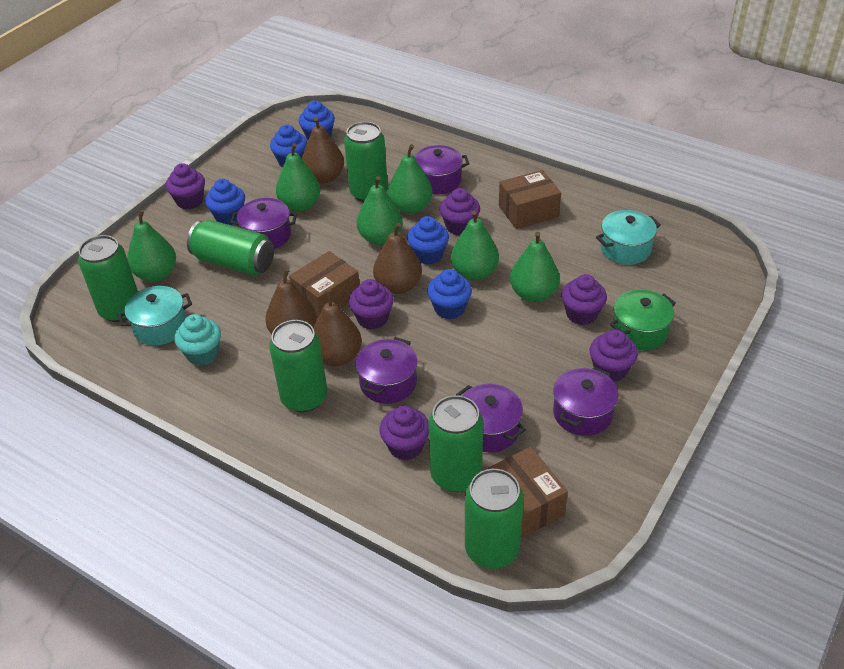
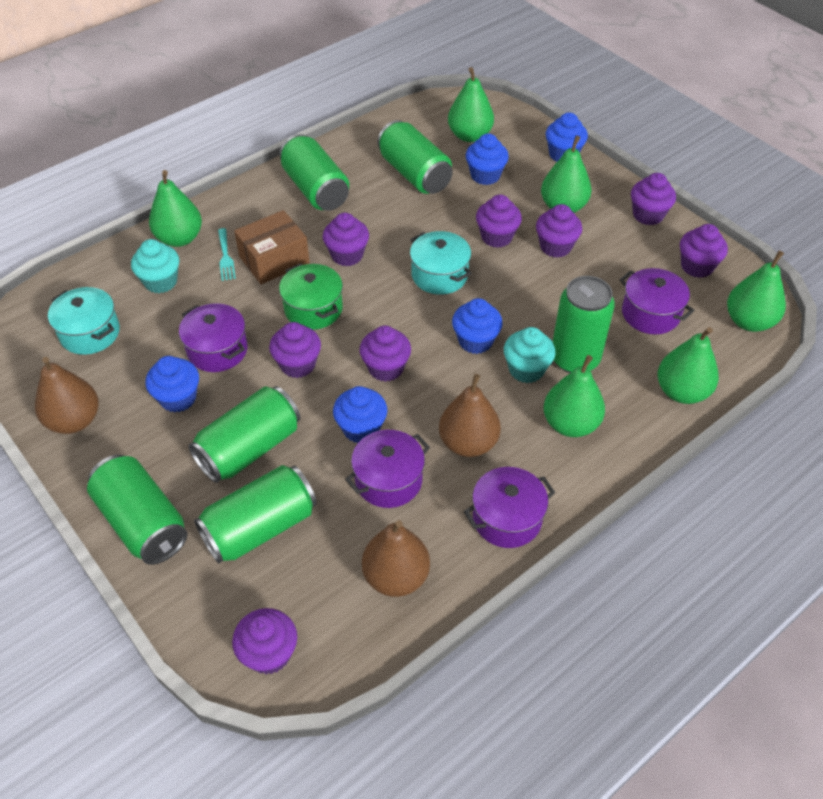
brown box: 3 -> 1
brown pear: 4 -> 3
purple cupcake: 6 -> 8
purple pot: 5 -> 4
turquoise cupcake: 1 -> 2
turquoise fork: 0 -> 1

